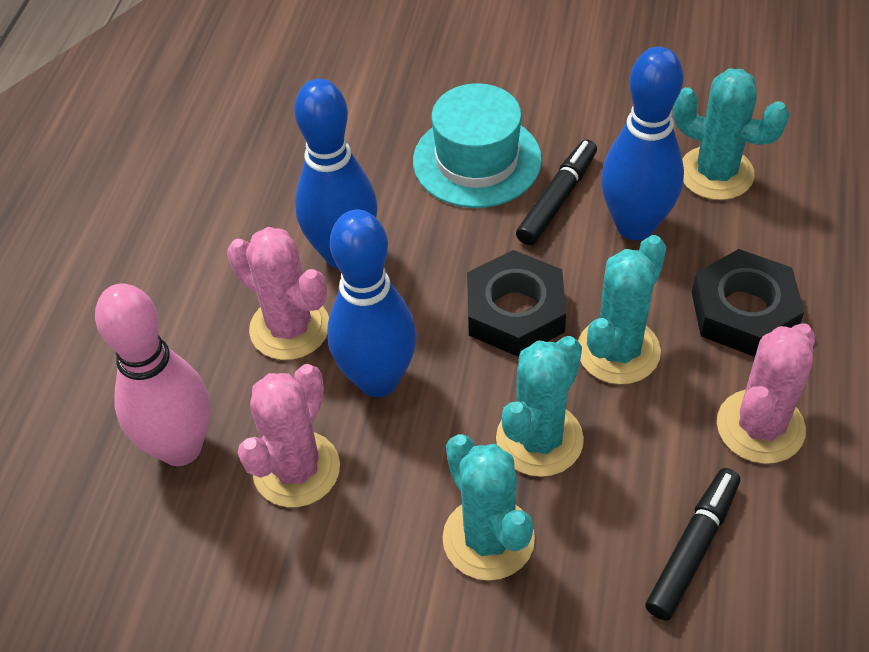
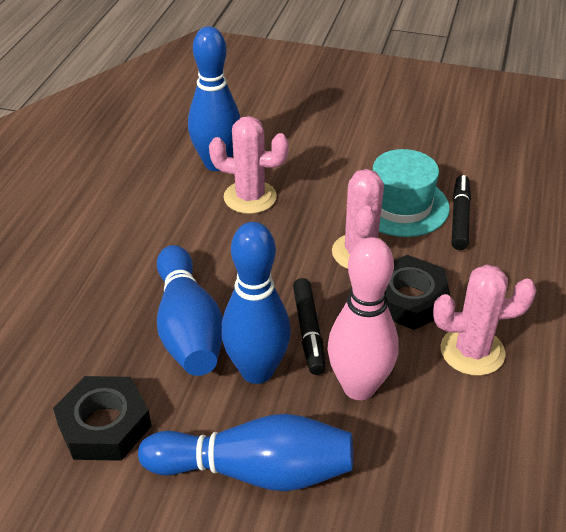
blue bowling pin: 3 -> 4
turquoise cactus: 4 -> 0

